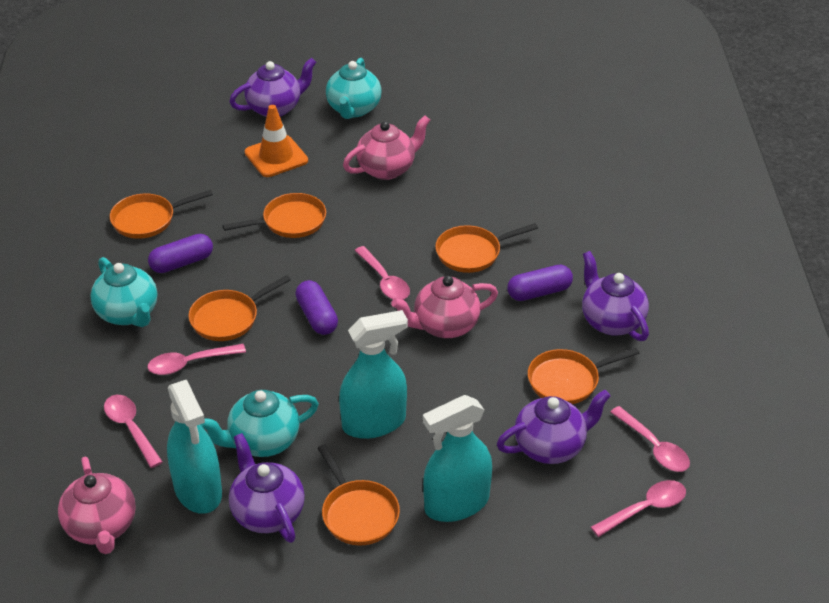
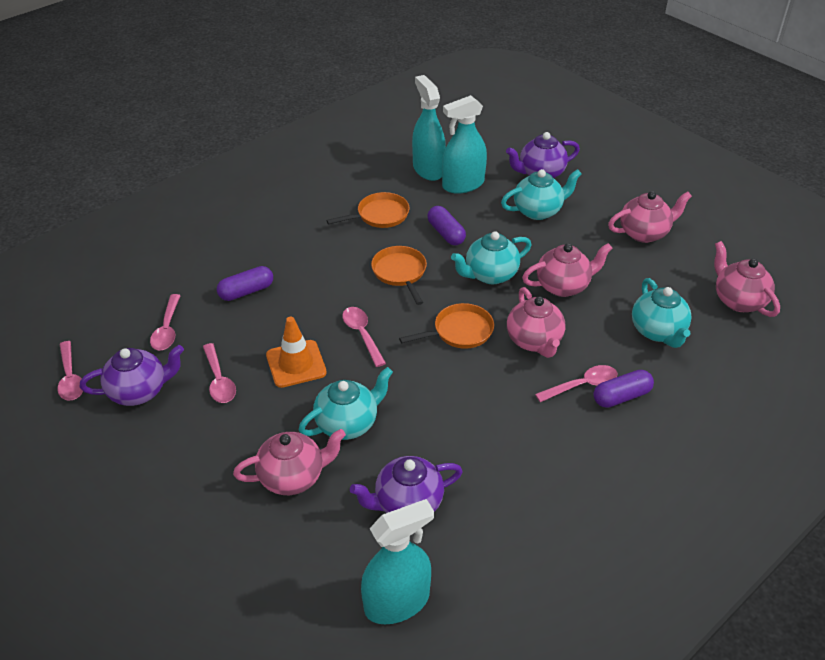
orange pan: 6 -> 3
pink teapot: 3 -> 5
purple teapot: 4 -> 3
turquoise teapot: 3 -> 4

